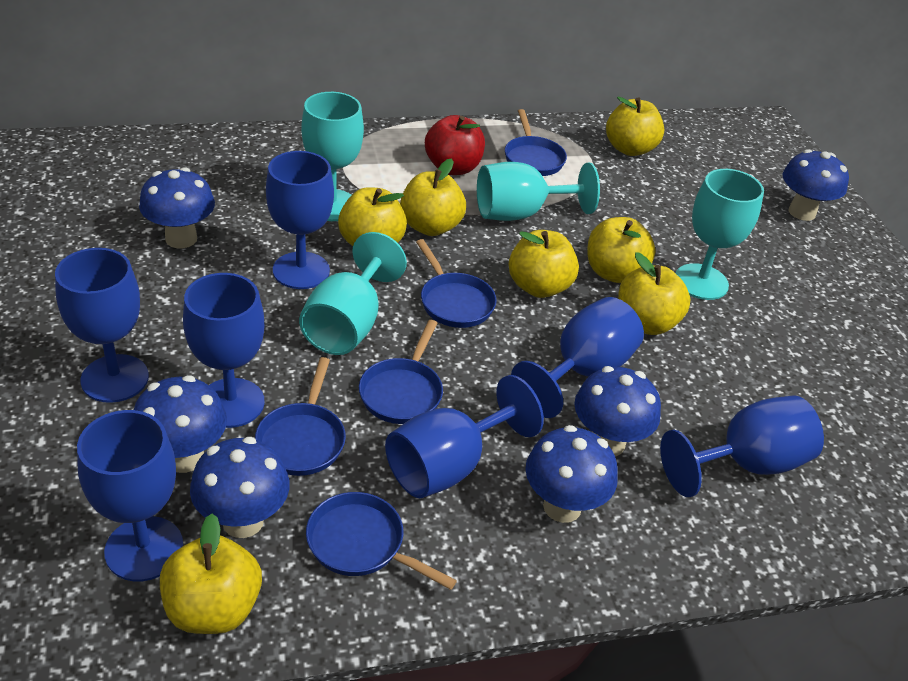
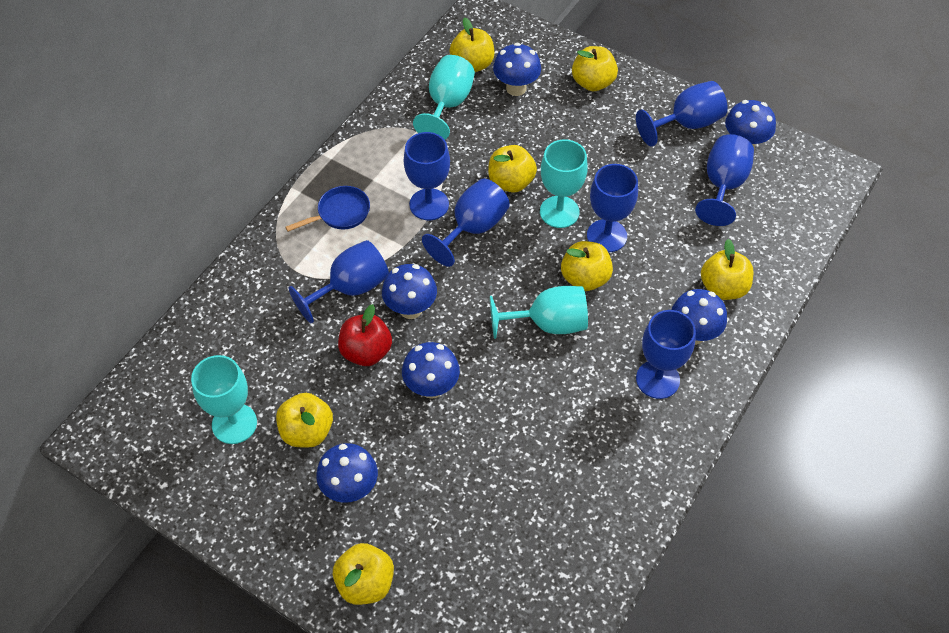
blue pan: 5 -> 1

